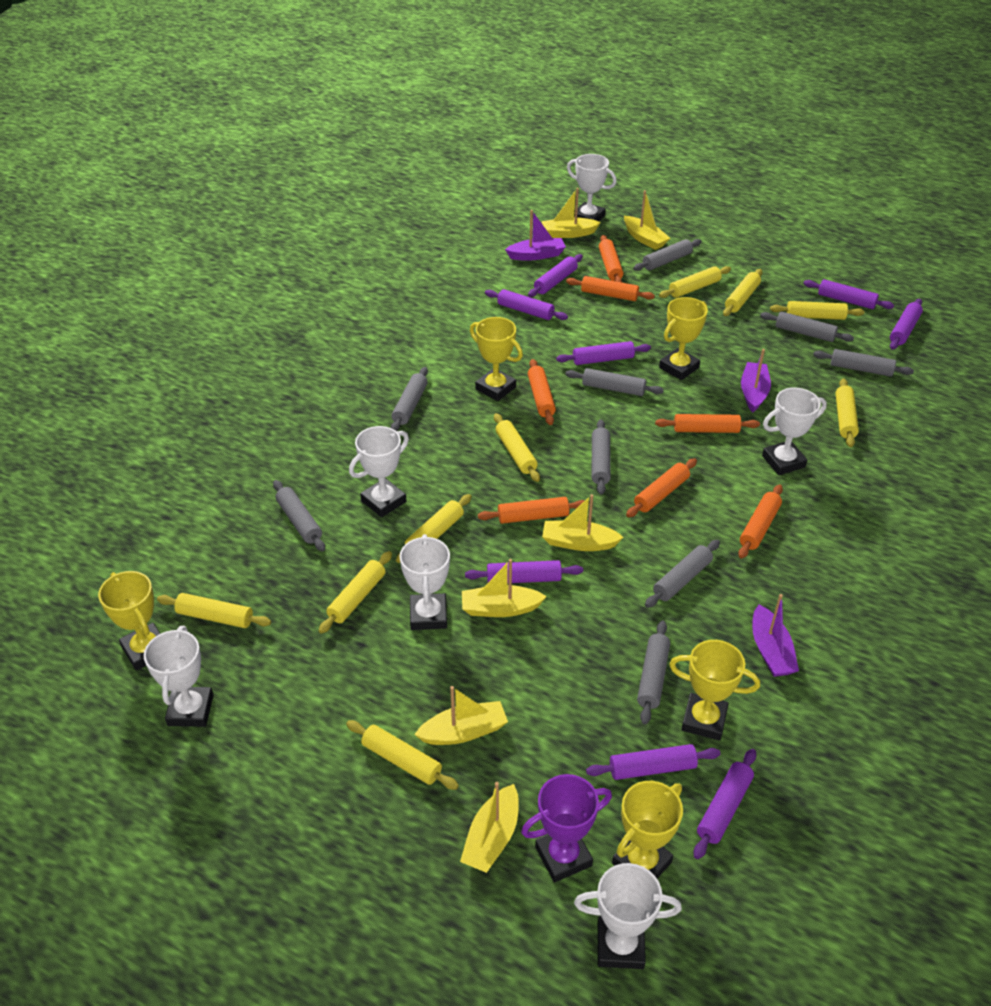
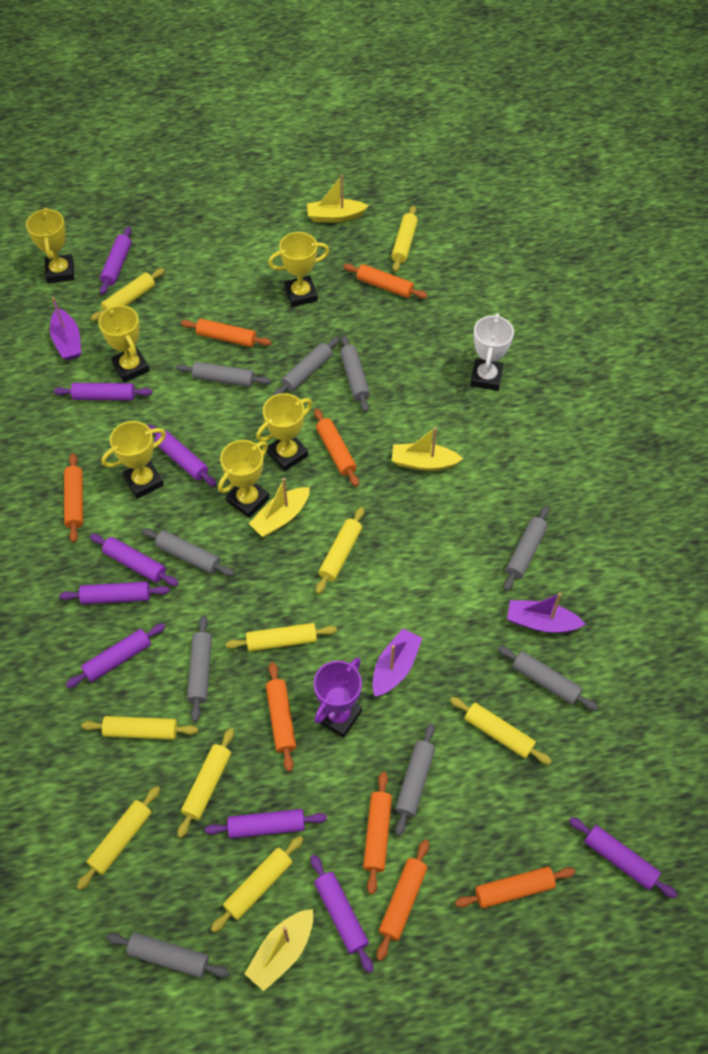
orange rolling pin: 7 -> 8
purple rolling pin: 8 -> 9
white trophy: 6 -> 1
yellow boat: 6 -> 4
yellow trophy: 5 -> 6

